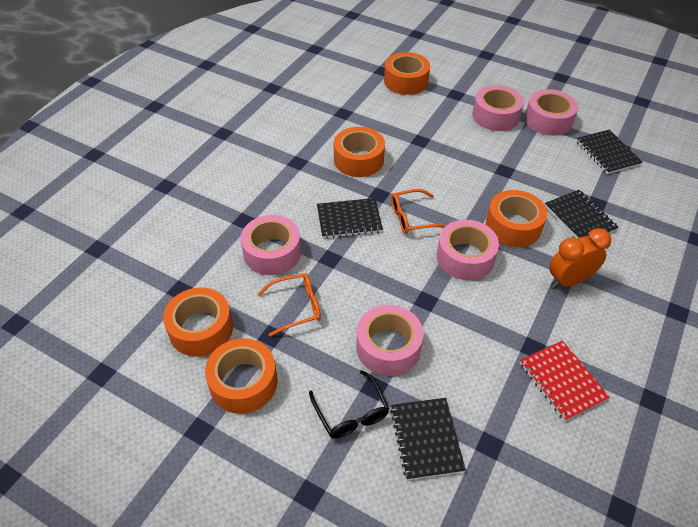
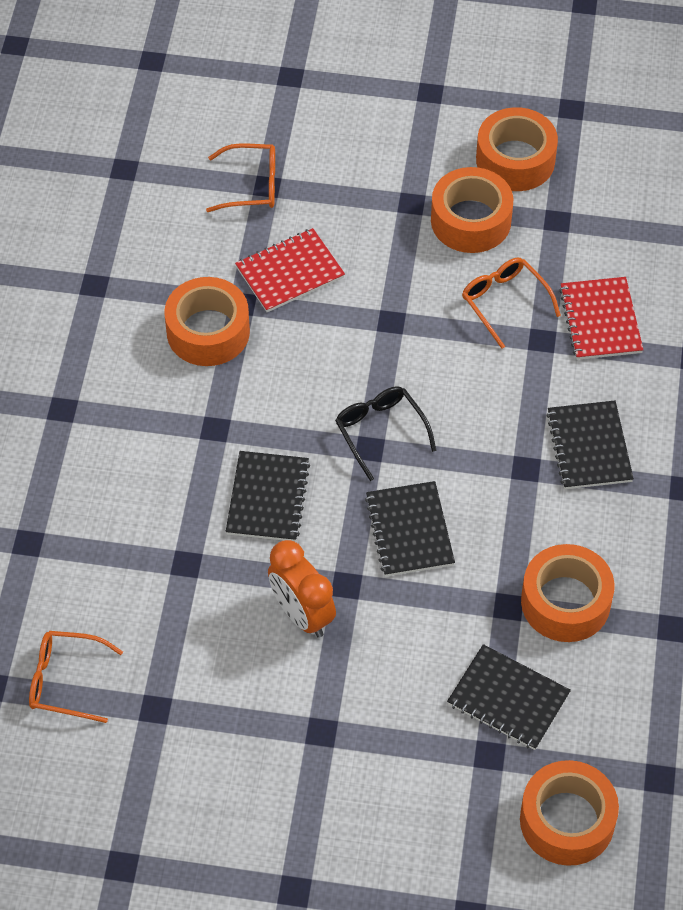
orange glasses: 2 -> 3
pink tape: 5 -> 0
red notebook: 1 -> 2

